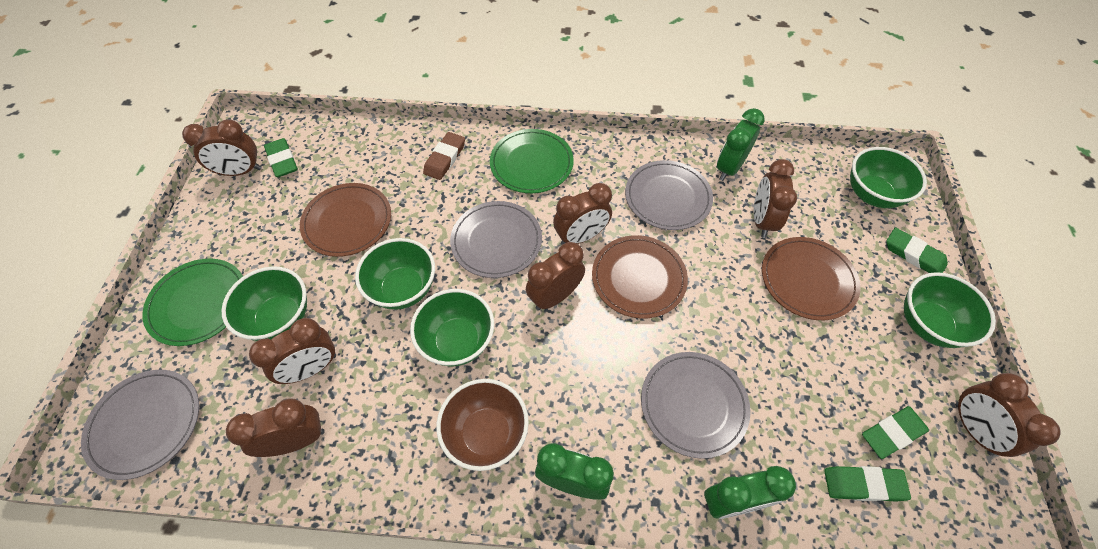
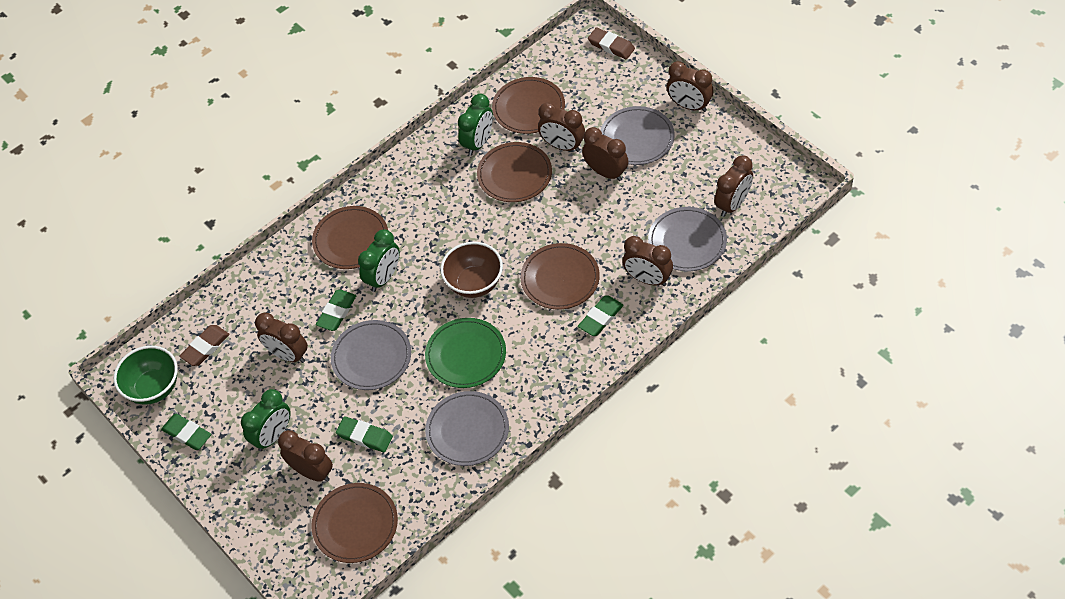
brown eraser: 1 -> 2
brown plate: 3 -> 5
green bowl: 5 -> 1
green plate: 2 -> 1

